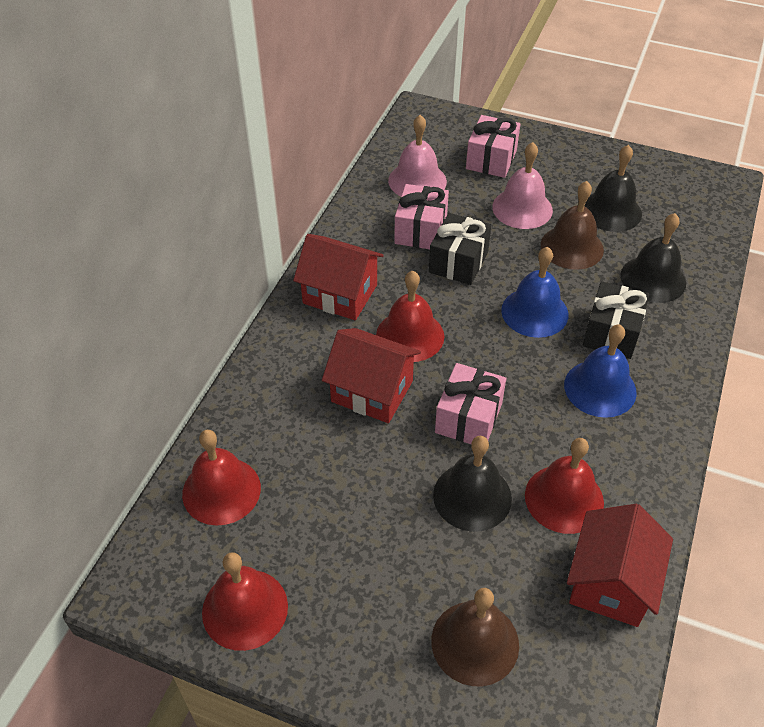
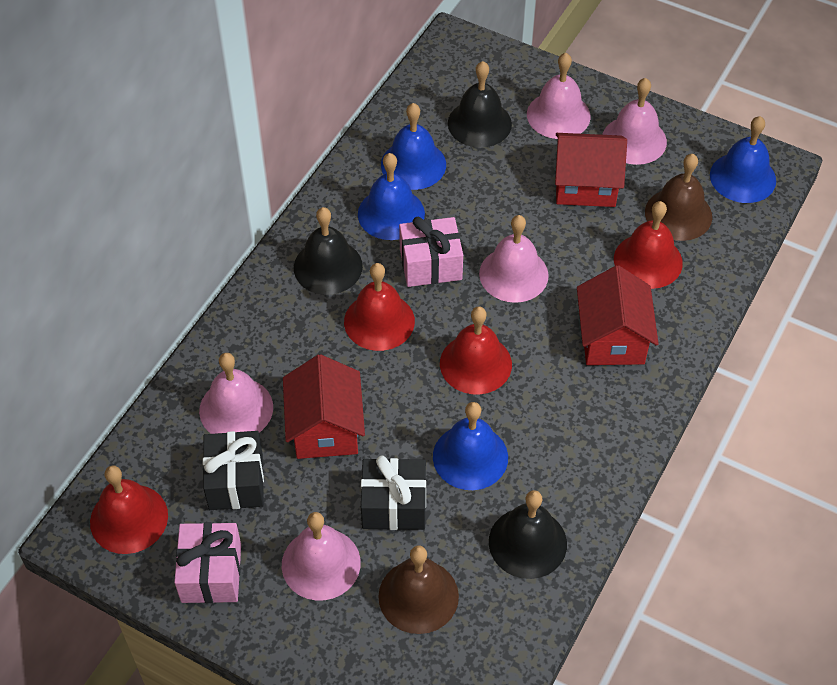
blue bell: 2 -> 4
pink bell: 2 -> 5
pink gift: 3 -> 2

